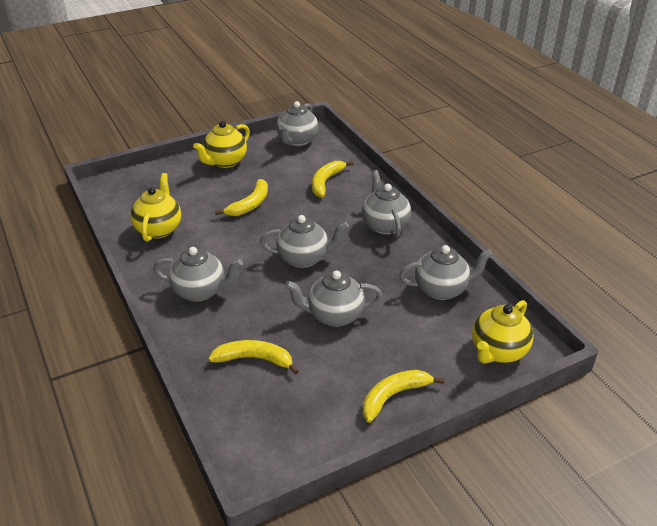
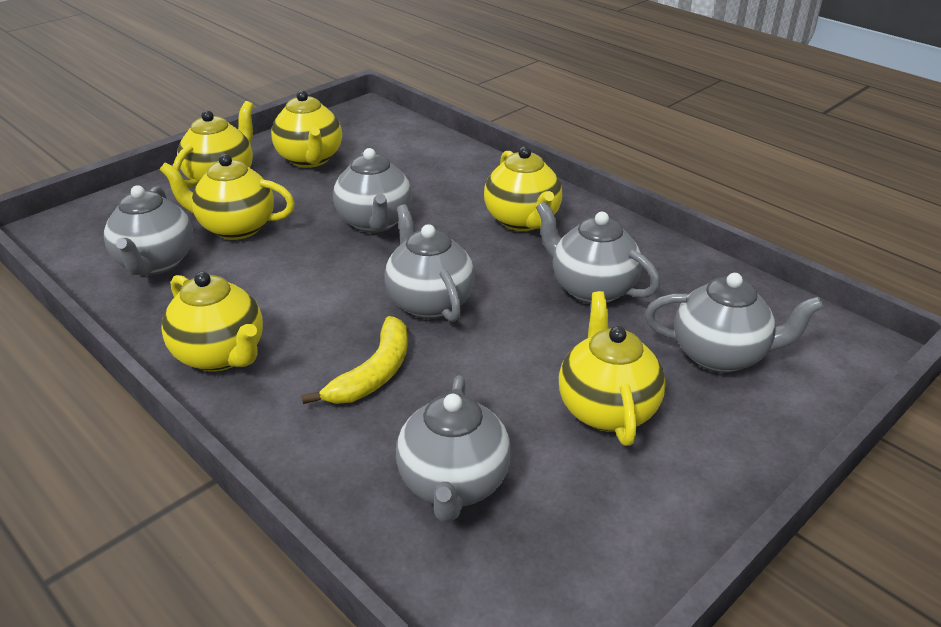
yellow banana: 4 -> 1
yellow teapot: 3 -> 6

